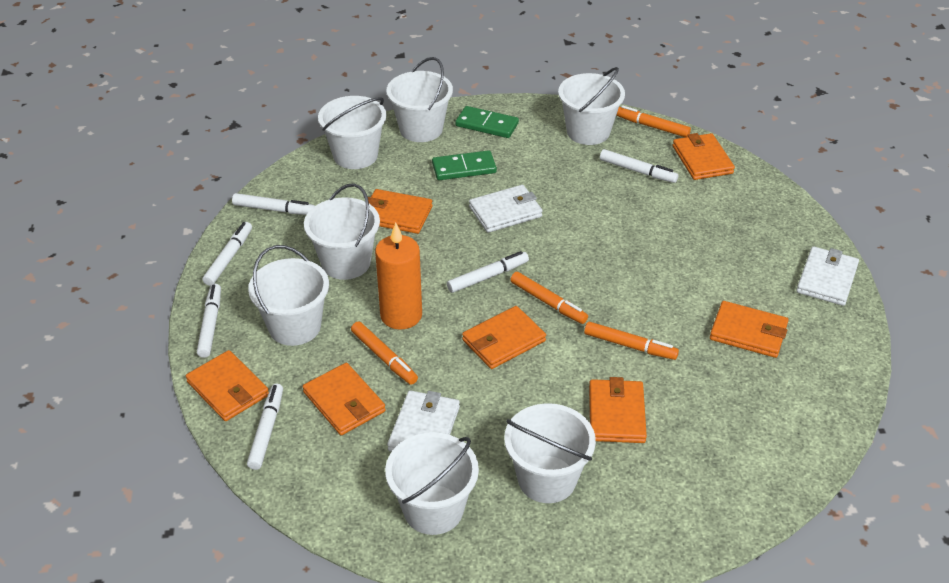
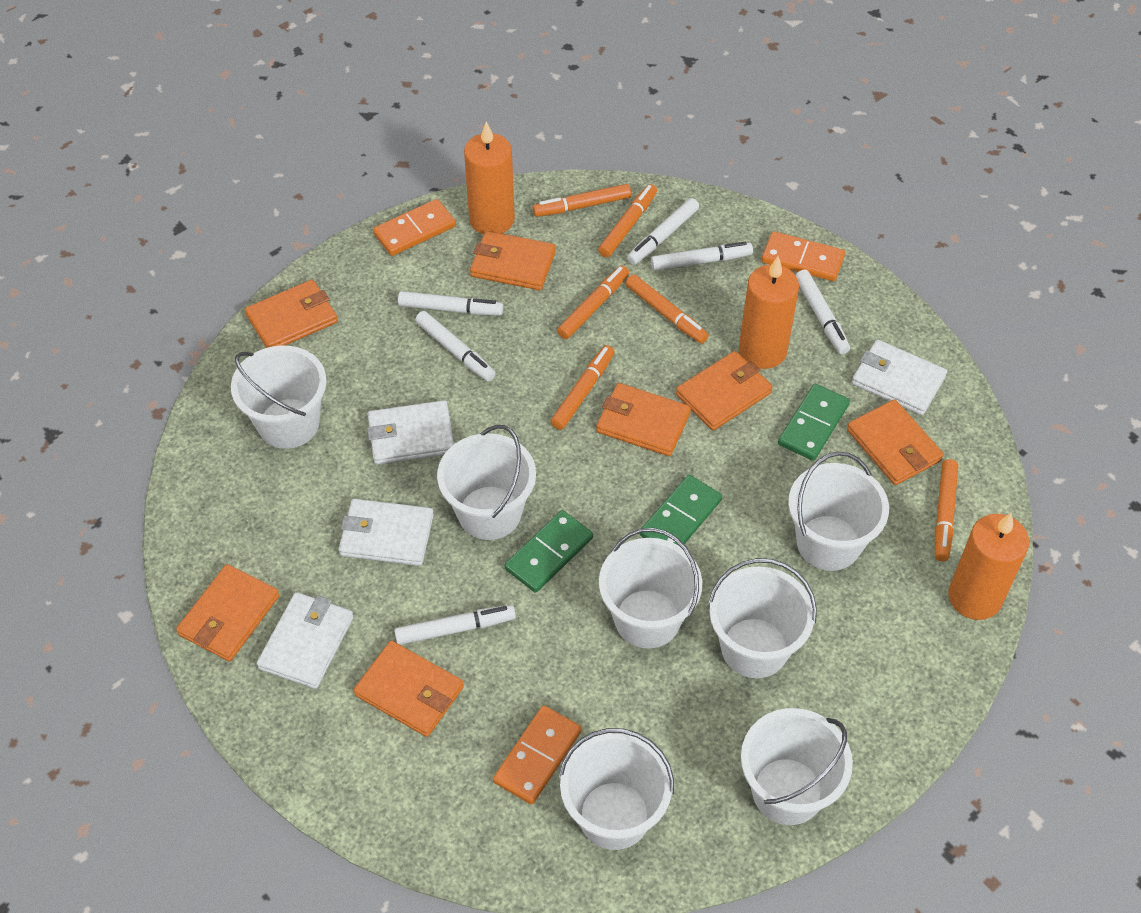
green domino: 2 -> 3
orange candle: 1 -> 3
orange domino: 0 -> 3
orange marker: 4 -> 6
white wallet: 3 -> 4

